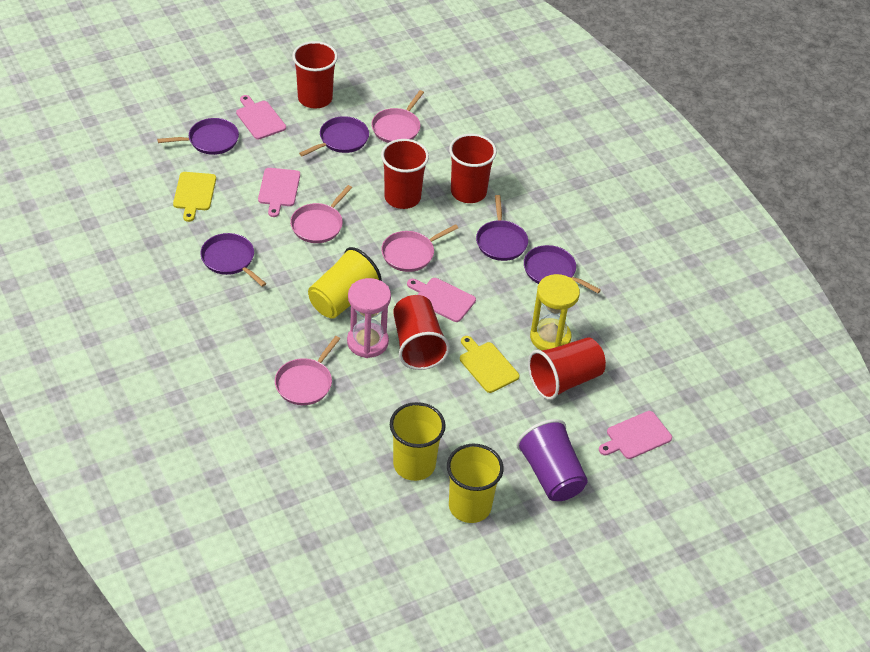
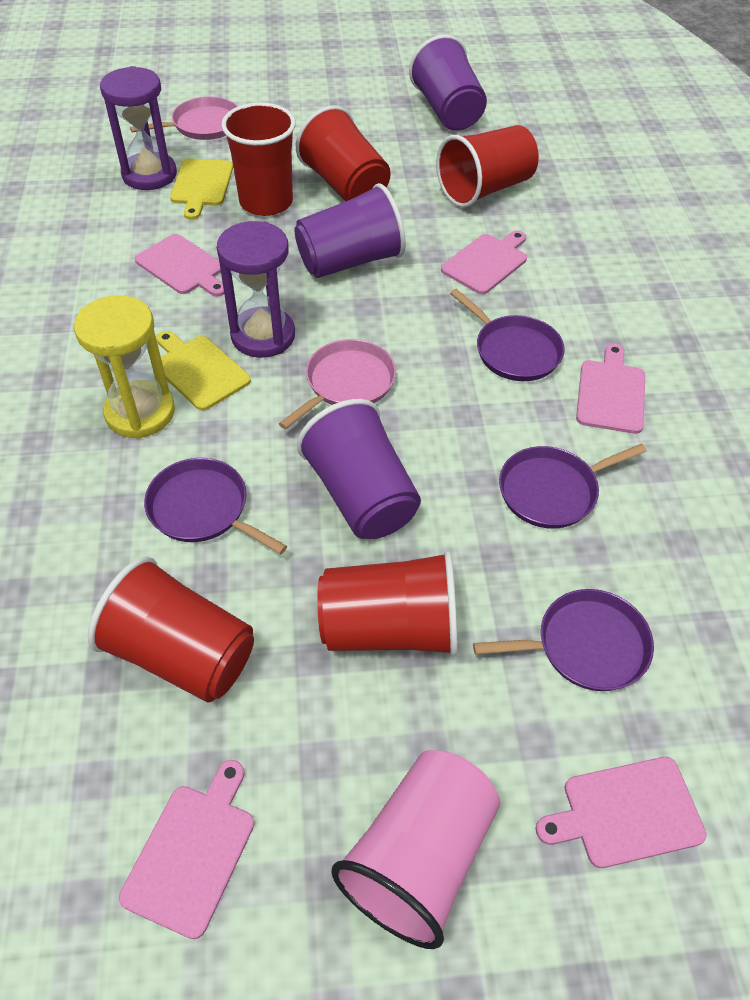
pink cup: 0 -> 1
pink cutting board: 4 -> 5
pink hourglass: 1 -> 0
pink pan: 4 -> 2
purple cup: 1 -> 3
purple hourglass: 0 -> 2
purple pan: 5 -> 4
yellow cup: 3 -> 0

